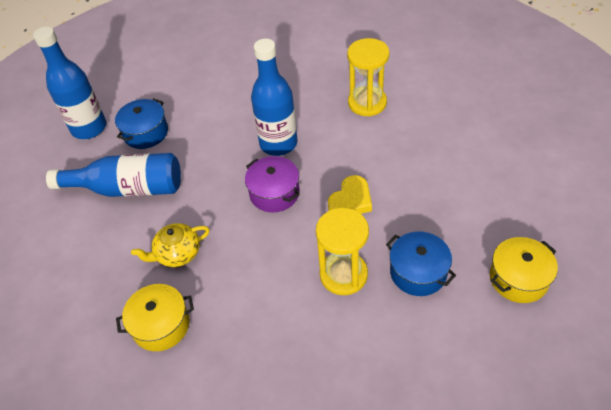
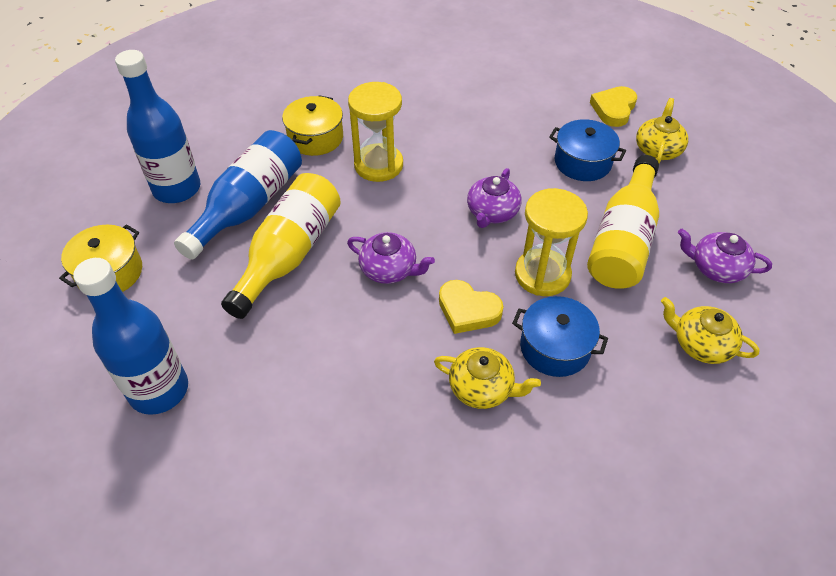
purple pot: 1 -> 0
purple teapot: 0 -> 3
yellow bottle: 0 -> 2
yellow heart: 1 -> 2
yellow teapot: 1 -> 3

